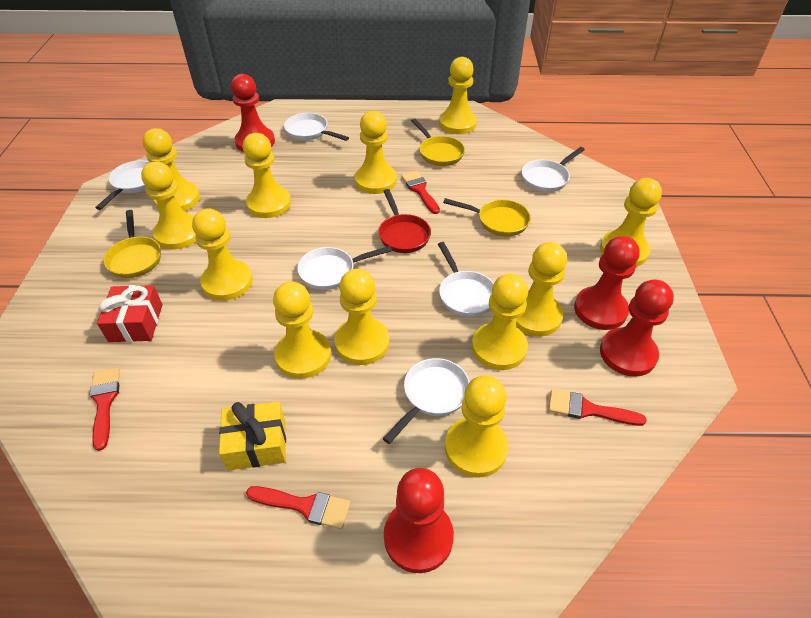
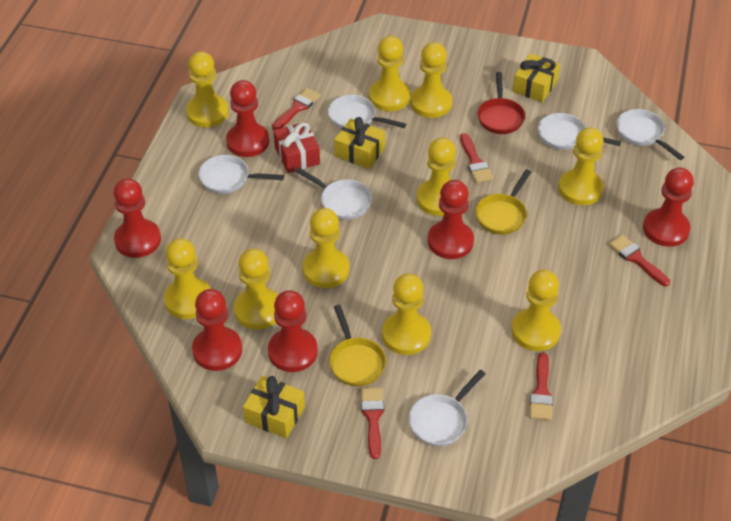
red brush: 4 -> 5
red pawn: 4 -> 6
yellow gift: 1 -> 3
yellow pan: 3 -> 2
yellow pawn: 12 -> 10

